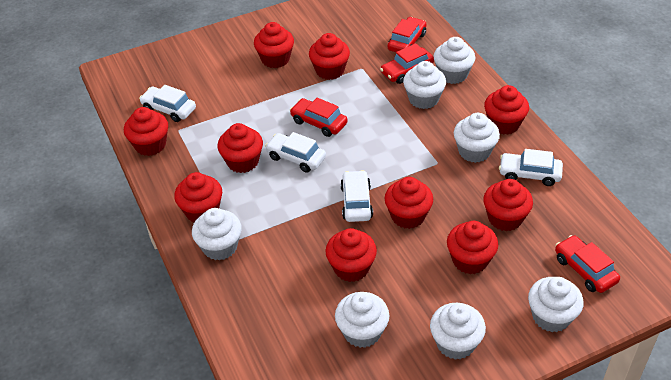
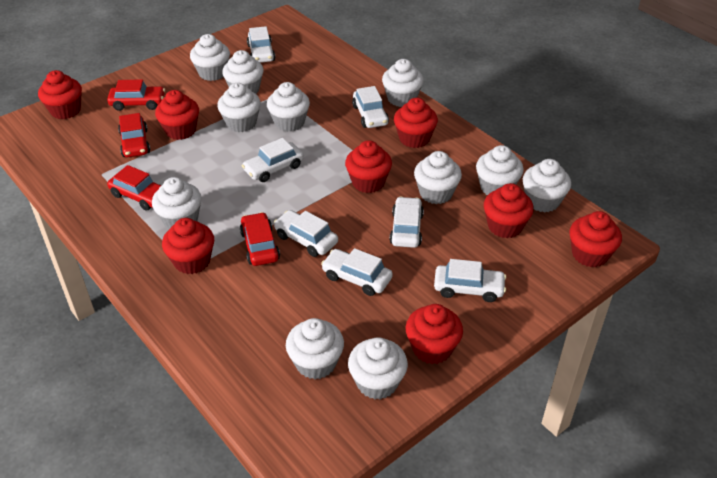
red cupcake: 10 -> 8
white car: 4 -> 7
white cupcake: 7 -> 11

